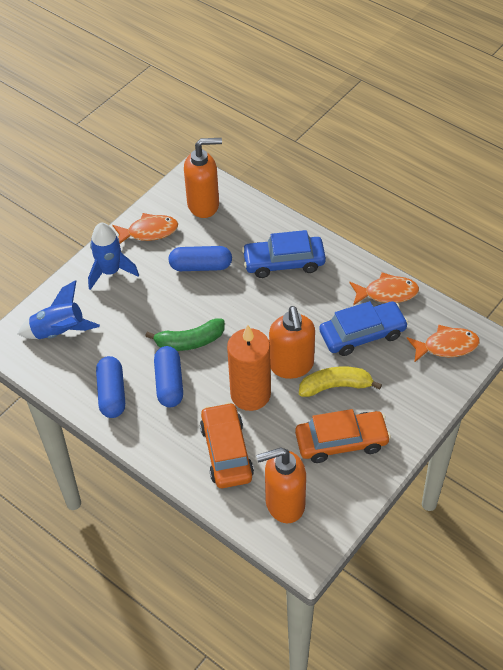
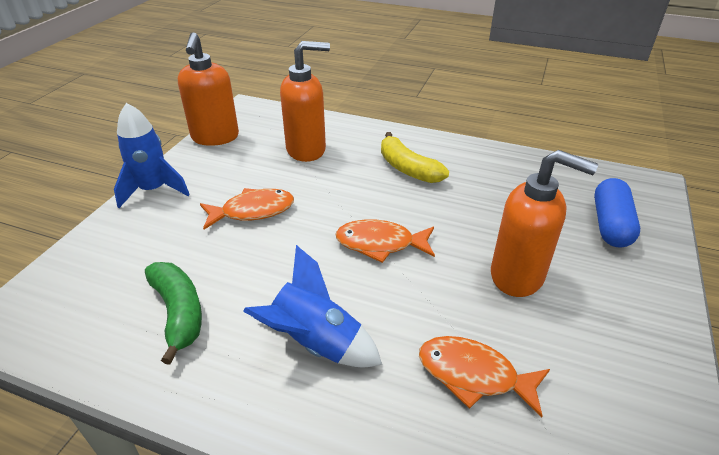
blue capsule: 3 -> 1
blue car: 2 -> 0
orange candle: 1 -> 0
orange car: 2 -> 0

